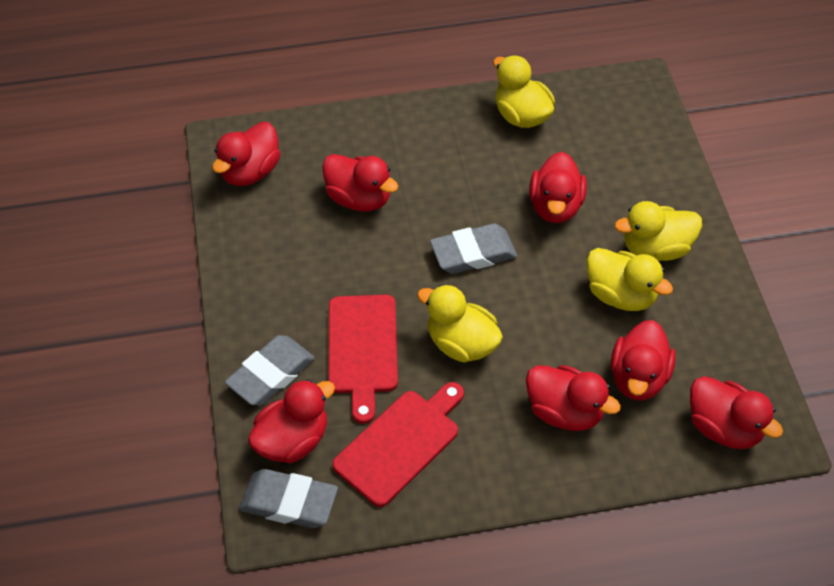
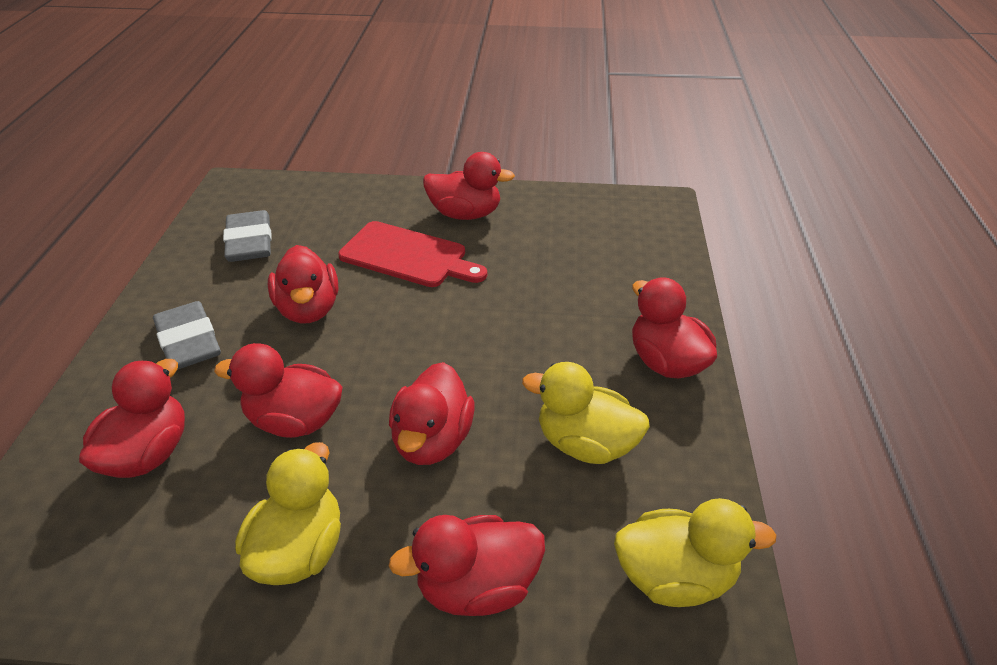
grey eraser: 3 -> 2
red cutting board: 2 -> 1
yellow duck: 4 -> 3

